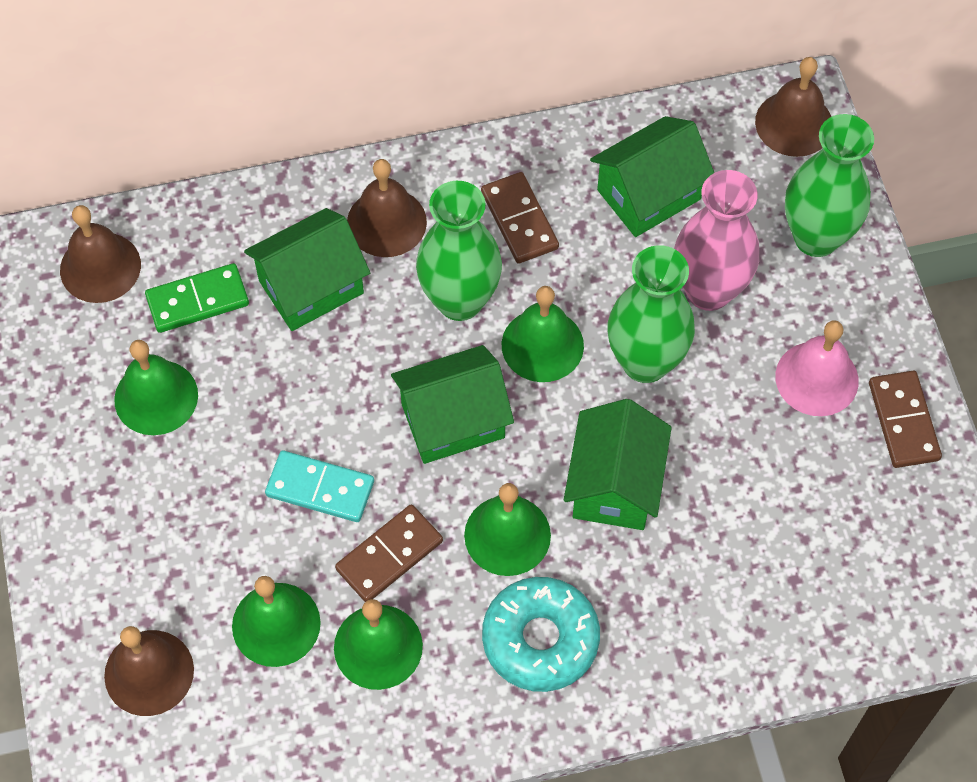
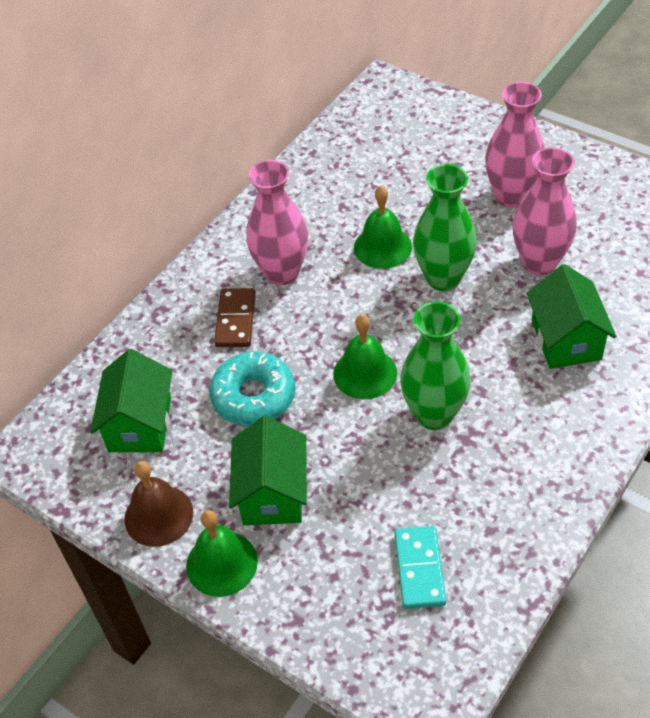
brown bell: 4 -> 1
brown domino: 3 -> 1
green bell: 5 -> 3
green domino: 1 -> 0
green house: 4 -> 3
green vase: 3 -> 2
pink bell: 1 -> 0
pink vase: 1 -> 3

